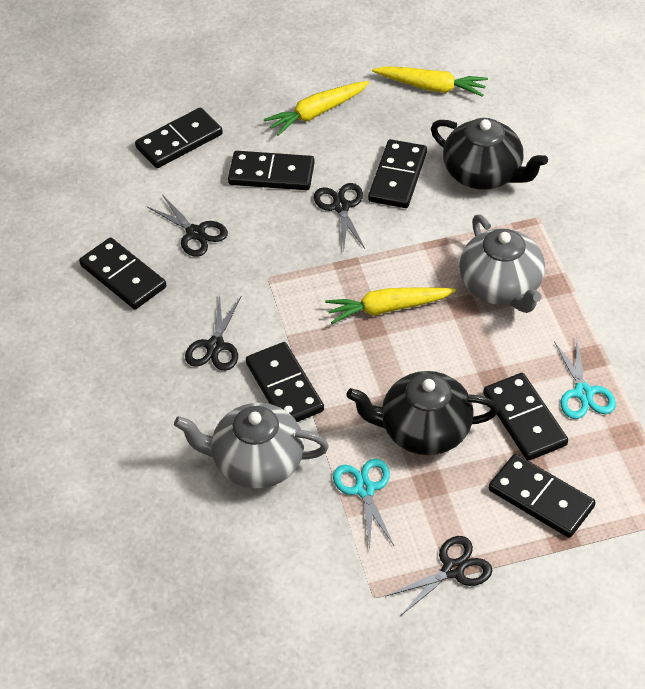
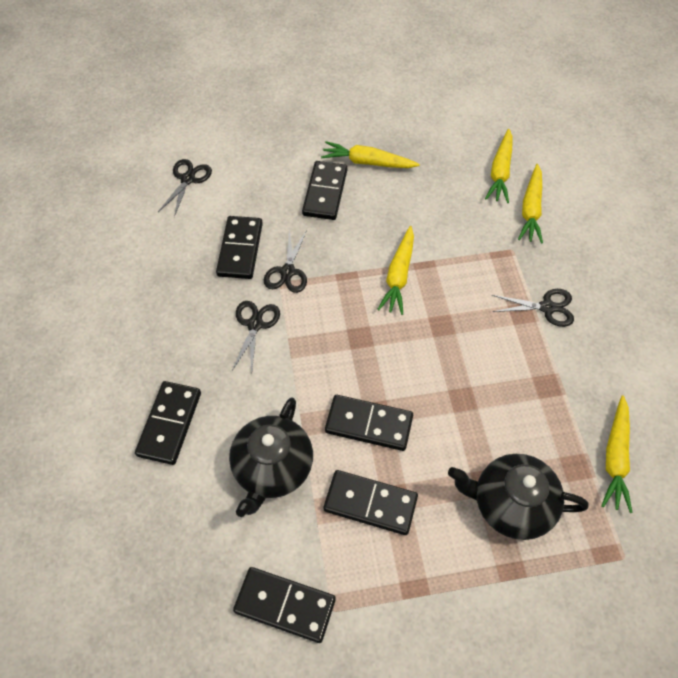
black domino: 7 -> 6
grey teapot: 2 -> 0
turquoise scissors: 2 -> 0
yellow carrot: 3 -> 5

